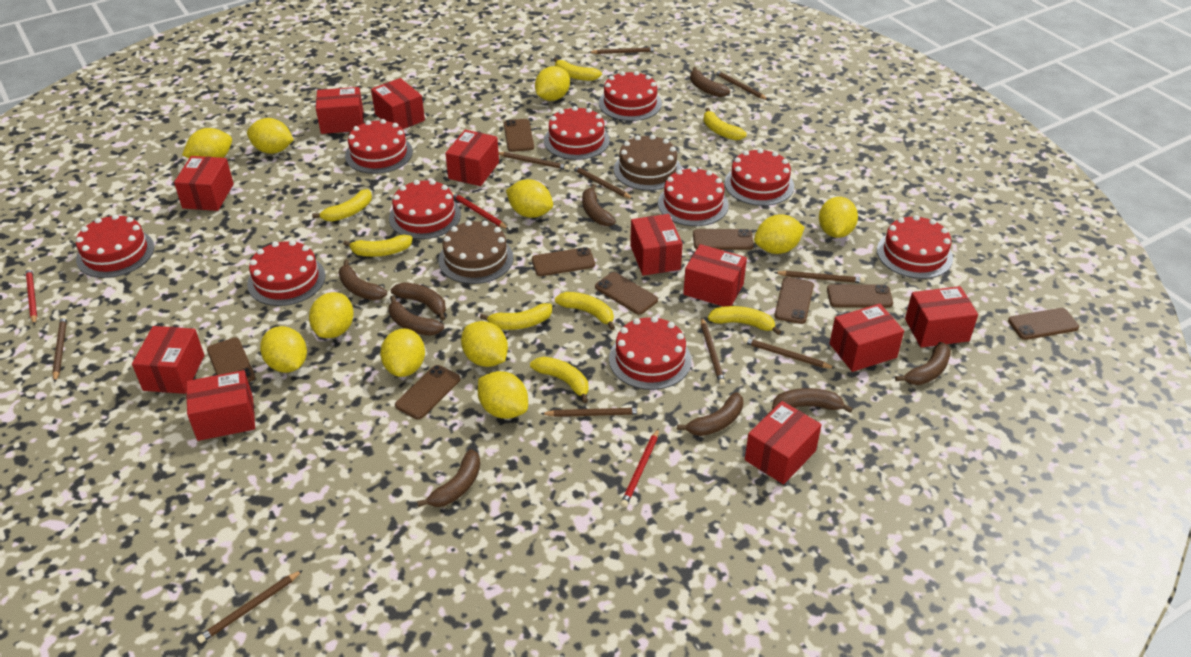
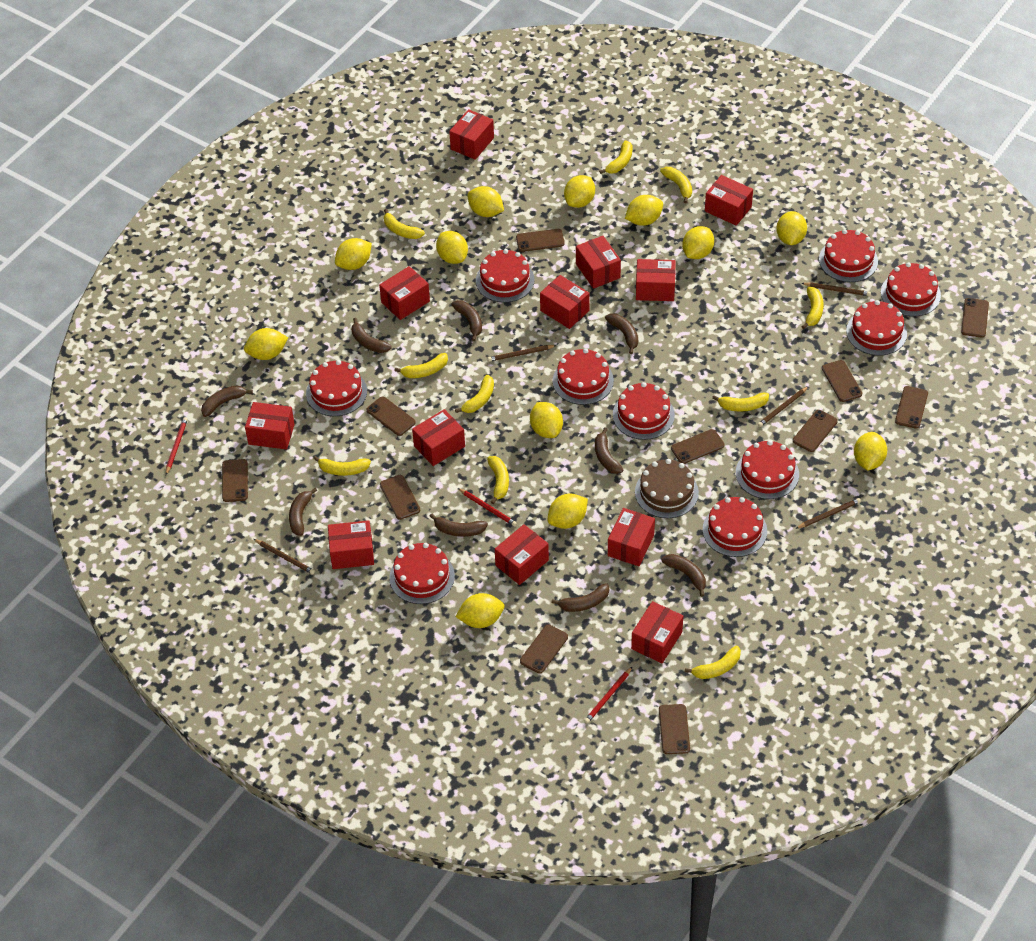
brown cake: 2 -> 1
brown pencil: 10 -> 5
brown phone: 9 -> 11
red box: 11 -> 12
yellow banana: 8 -> 10
yellow lemon: 11 -> 12

